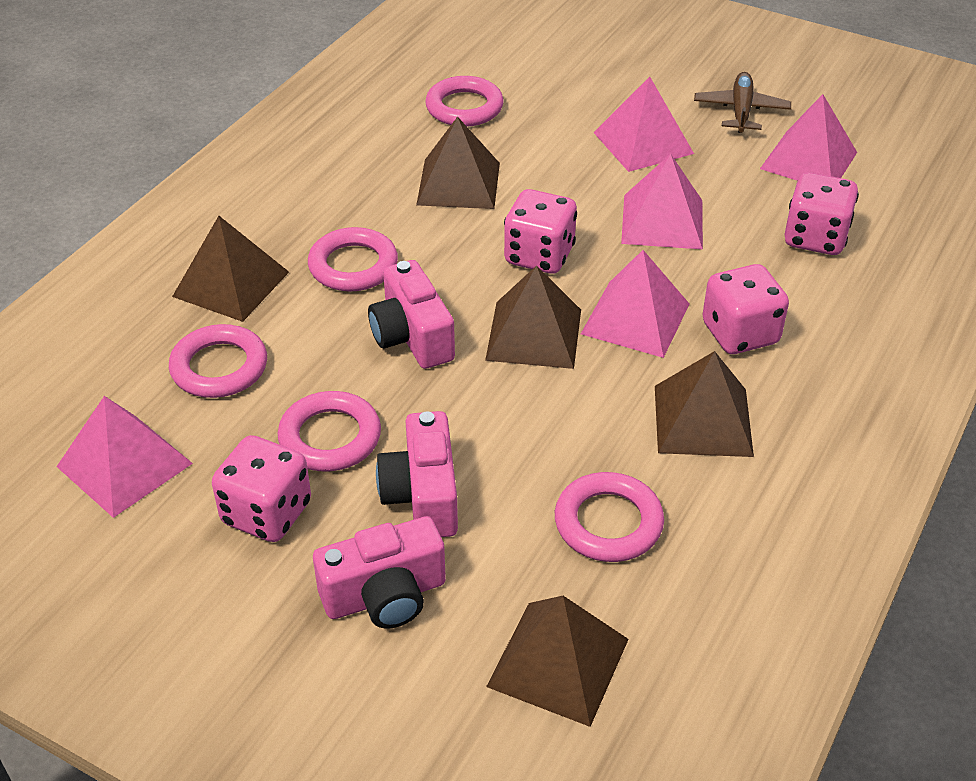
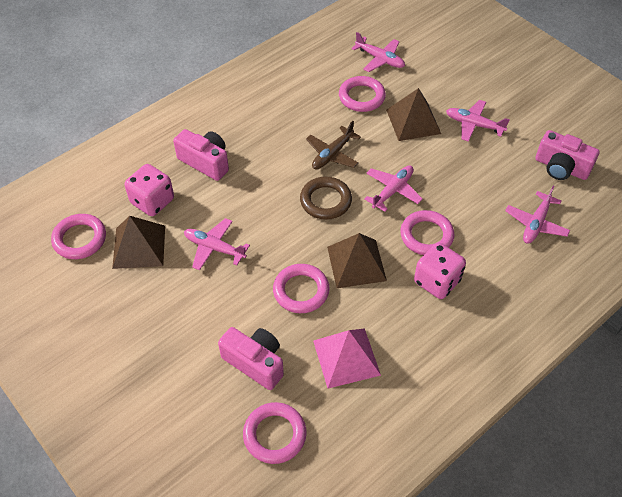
brown pyramid: 5 -> 3
brown ring: 0 -> 1
pink dice: 4 -> 2
pink plane: 0 -> 5
pink pyramid: 5 -> 1

